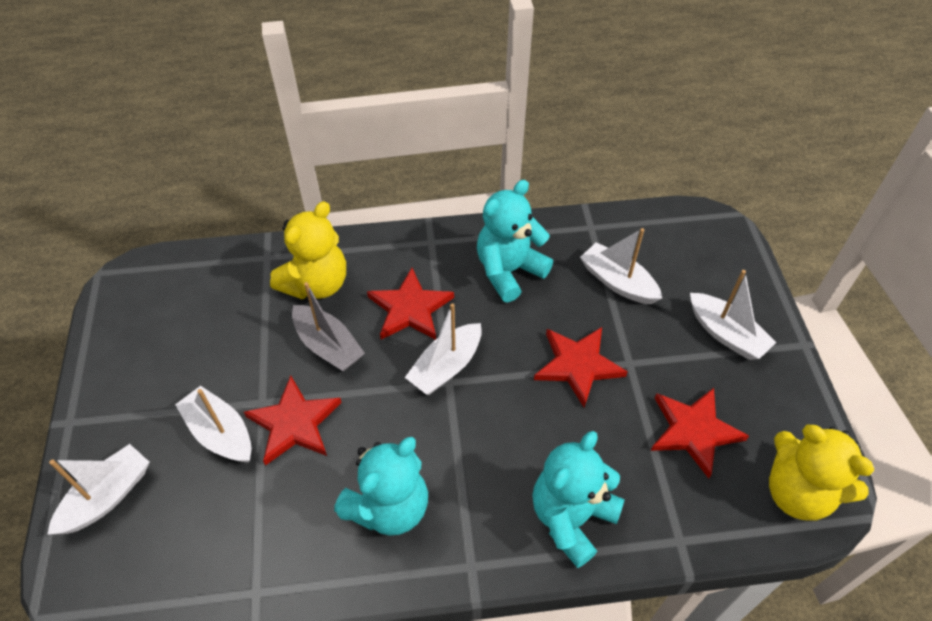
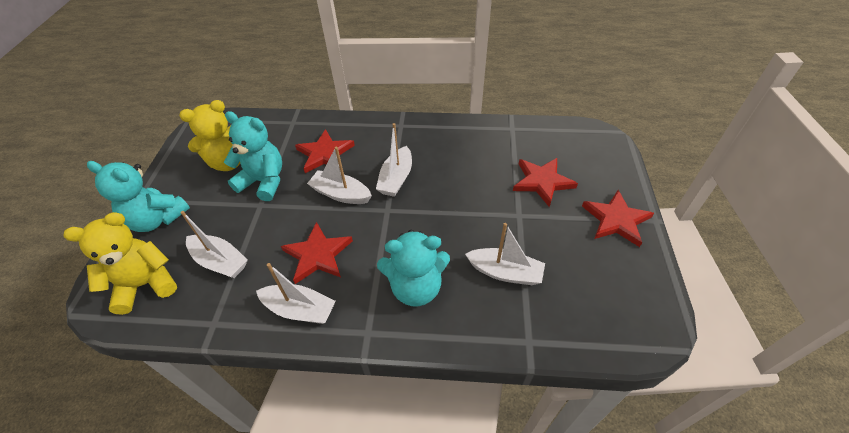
grey boat: 1 -> 0

